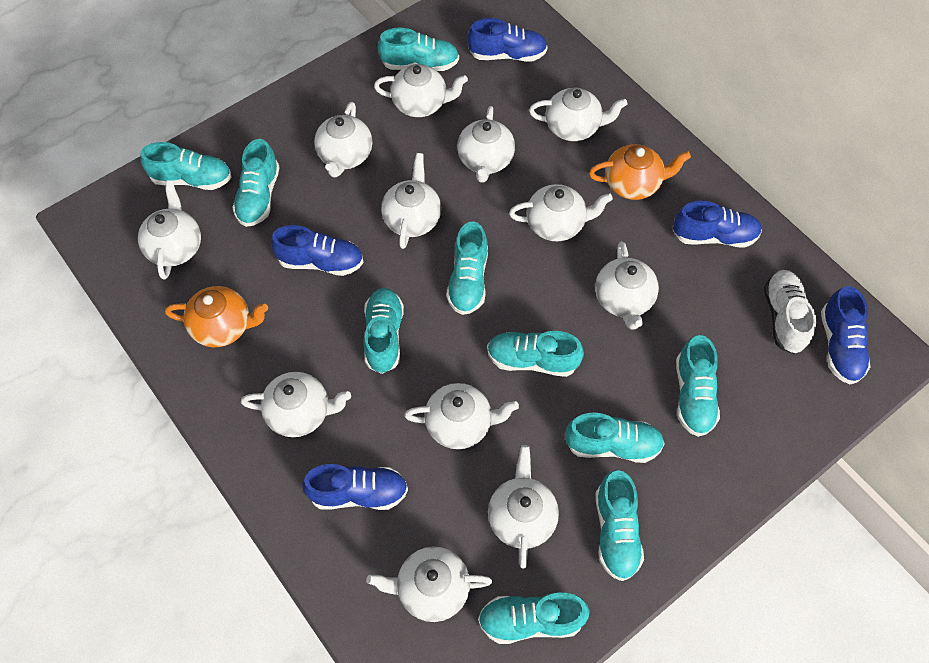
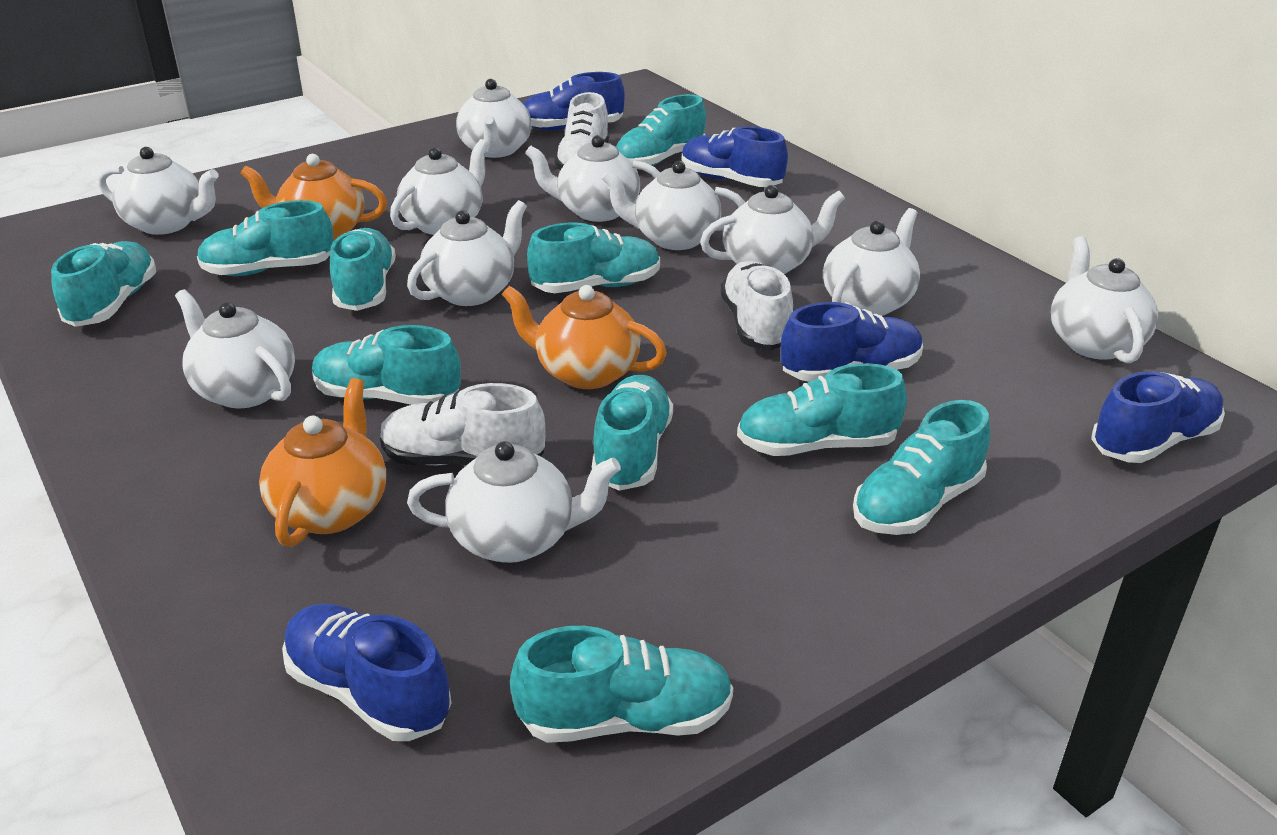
orange teapot: 2 -> 3
white shoe: 1 -> 3
white teapot: 12 -> 11

